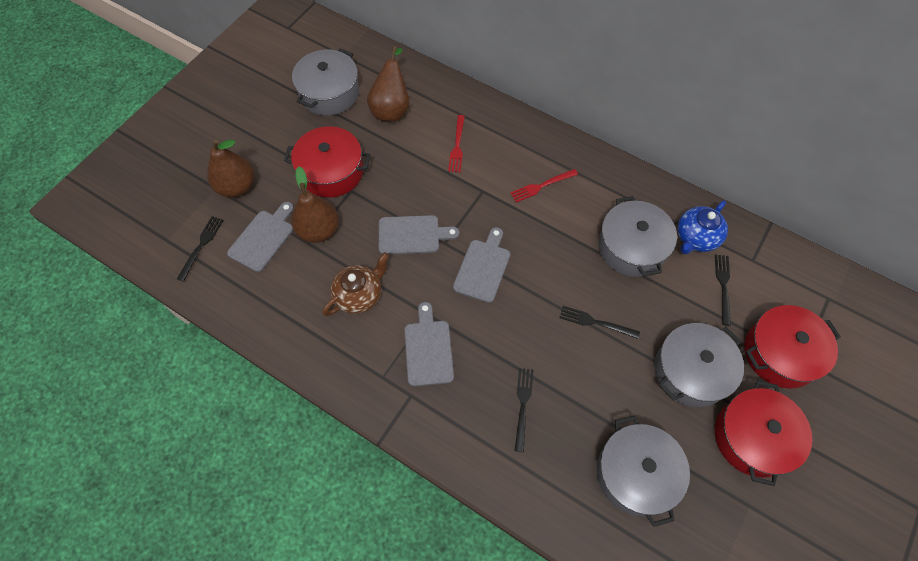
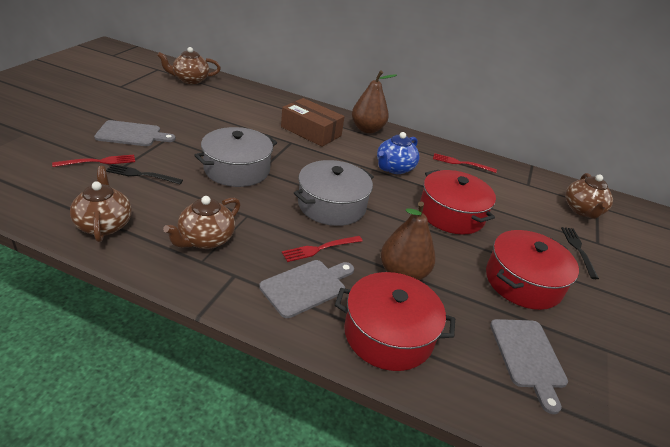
black fork: 4 -> 2
brown box: 0 -> 1
brown pear: 3 -> 2
brown teapot: 1 -> 4
grey cutting board: 4 -> 3
grey pot: 4 -> 2
red fork: 2 -> 3

